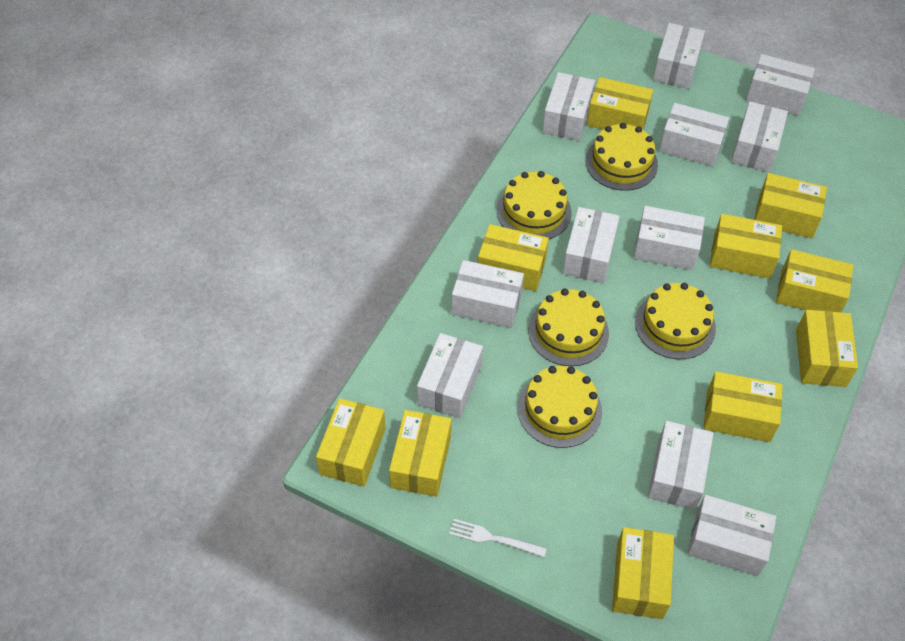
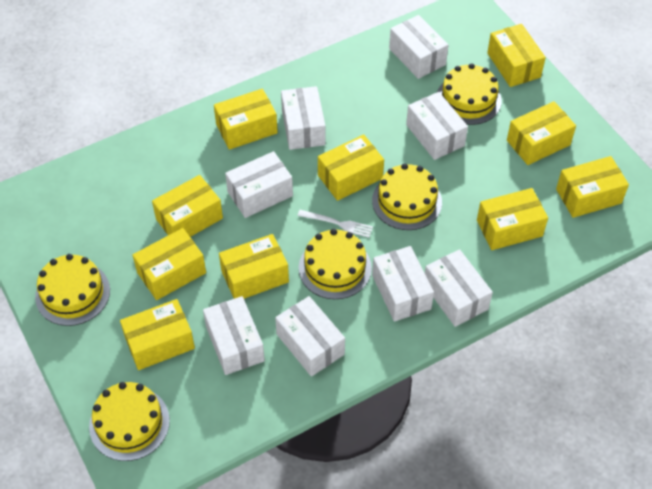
white box: 11 -> 8

